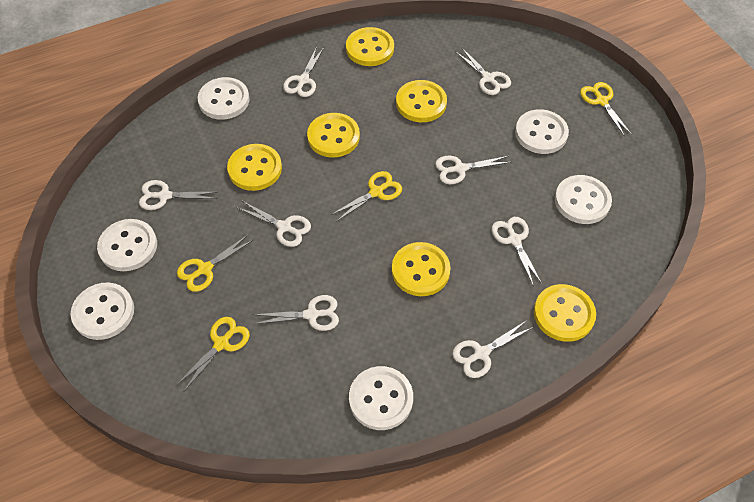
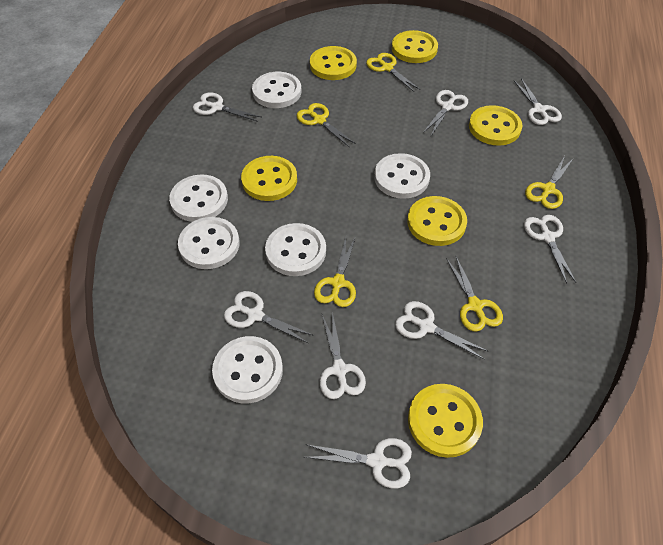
yellow scissors: 4 -> 5

